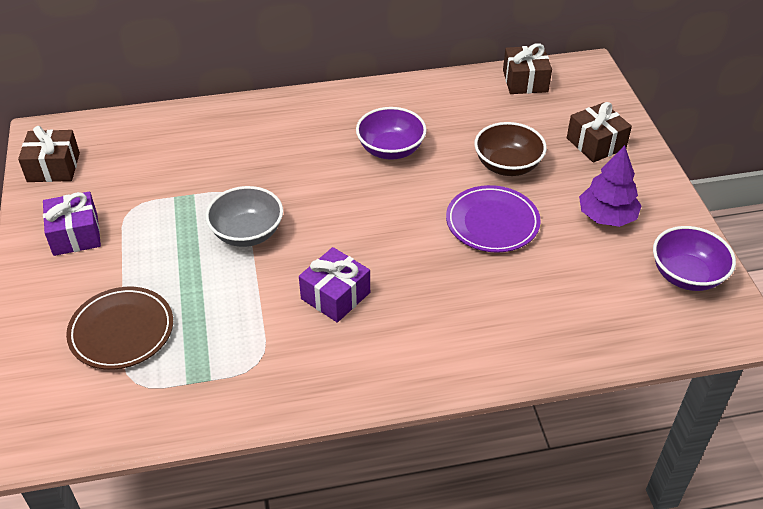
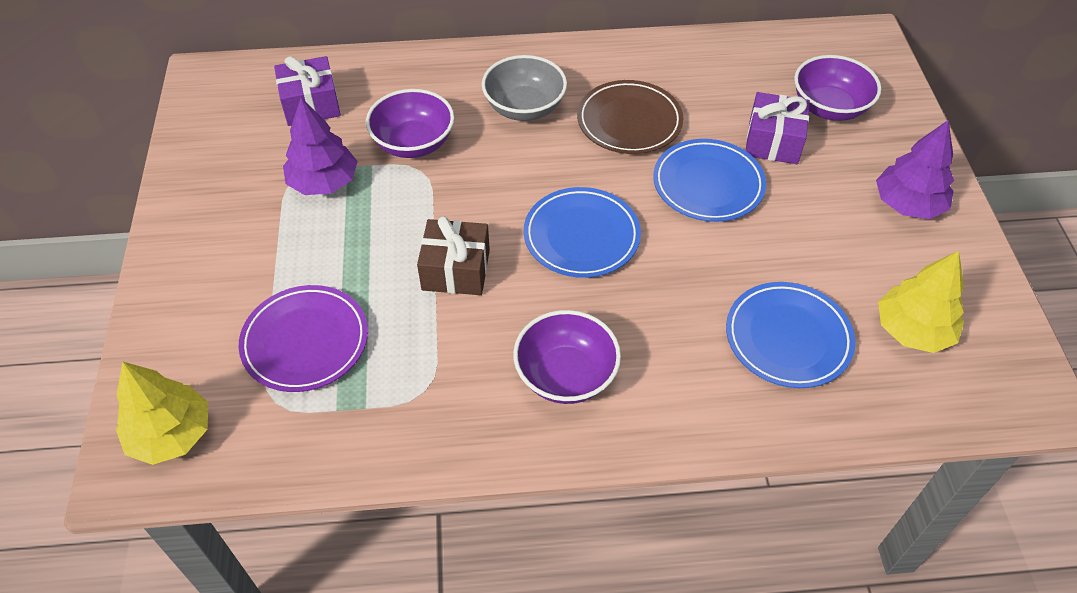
blue plate: 0 -> 3
brown bowl: 1 -> 0
brown gift: 3 -> 1
purple bowl: 2 -> 3
purple tree: 1 -> 2
yellow tree: 0 -> 2

